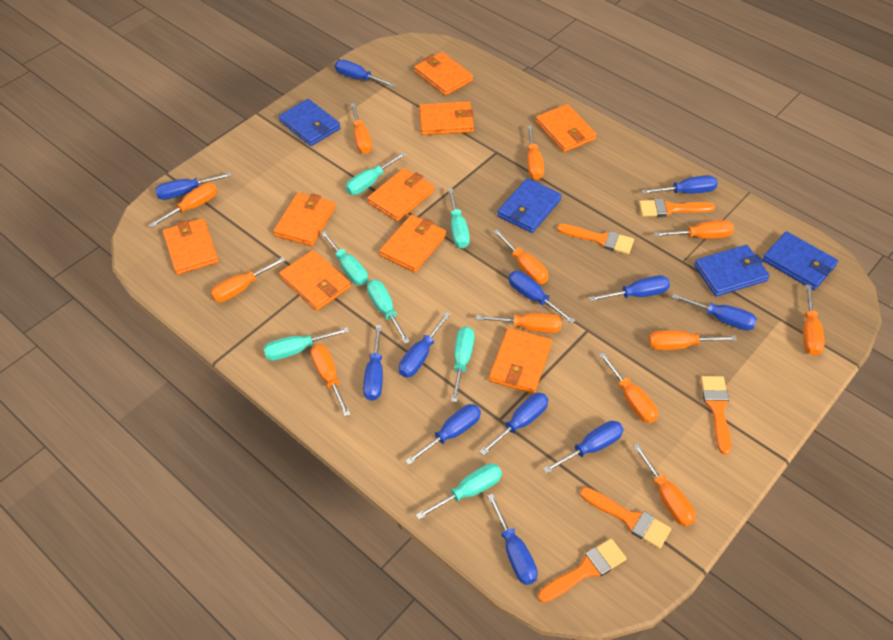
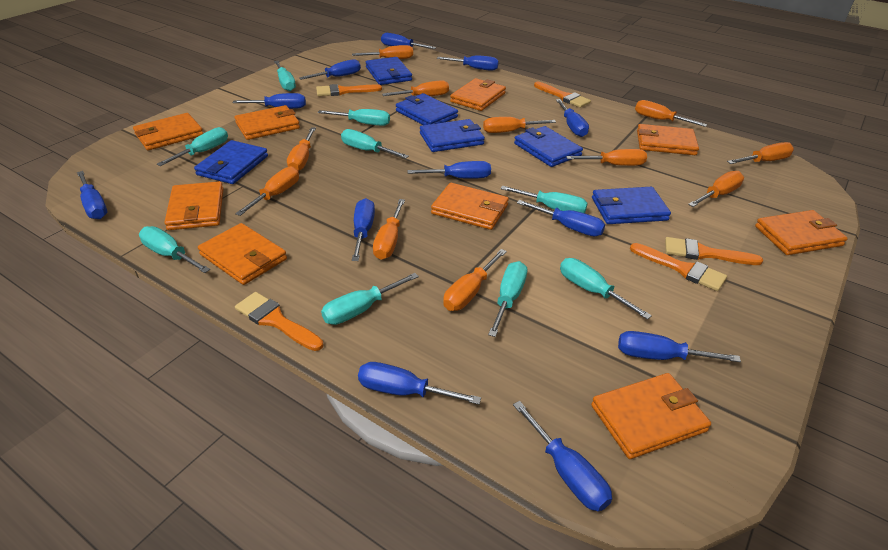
blue wallet: 4 -> 6
orange screwdriver: 12 -> 11
turquoise screwdriver: 7 -> 9

